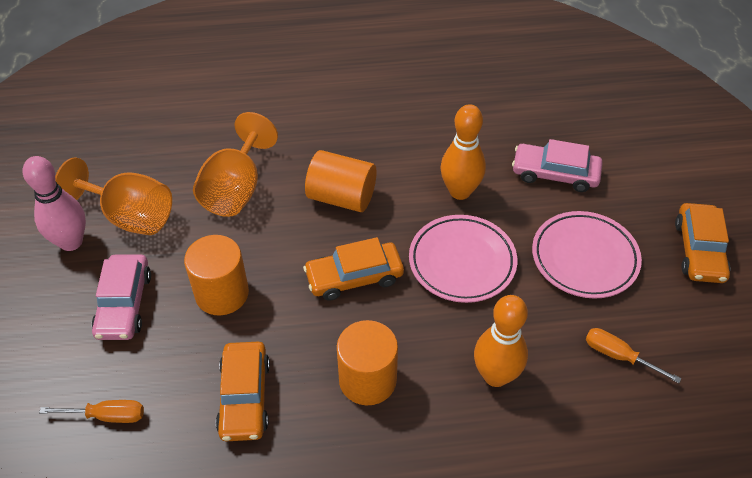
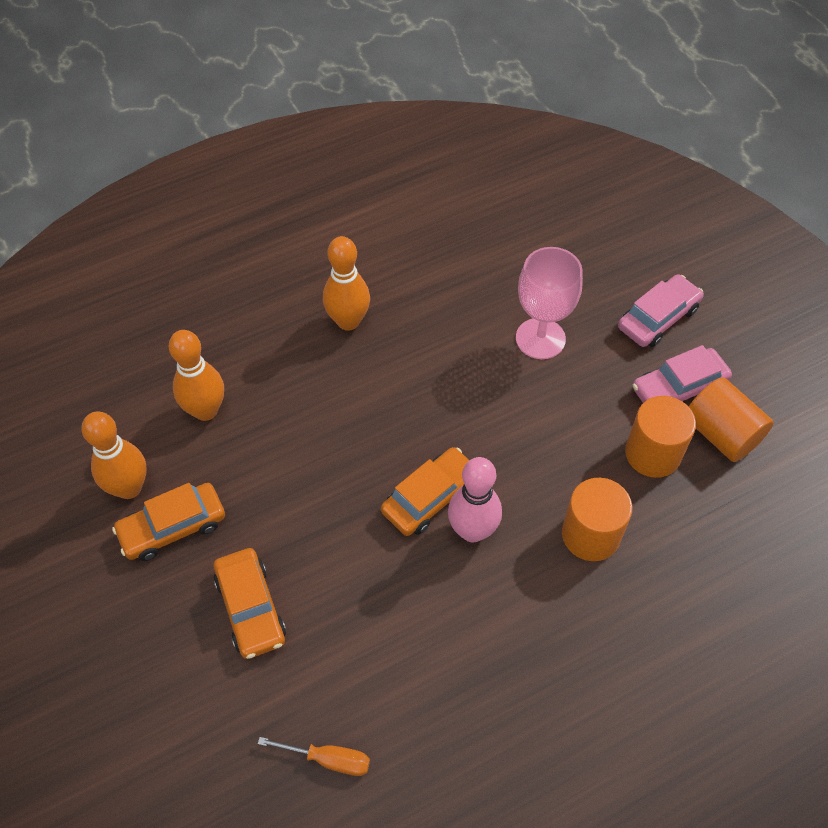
orange bowling pin: 2 -> 3
orange goblet: 2 -> 0
orange screwdriver: 2 -> 1
pink goblet: 0 -> 1
pink plate: 2 -> 0

